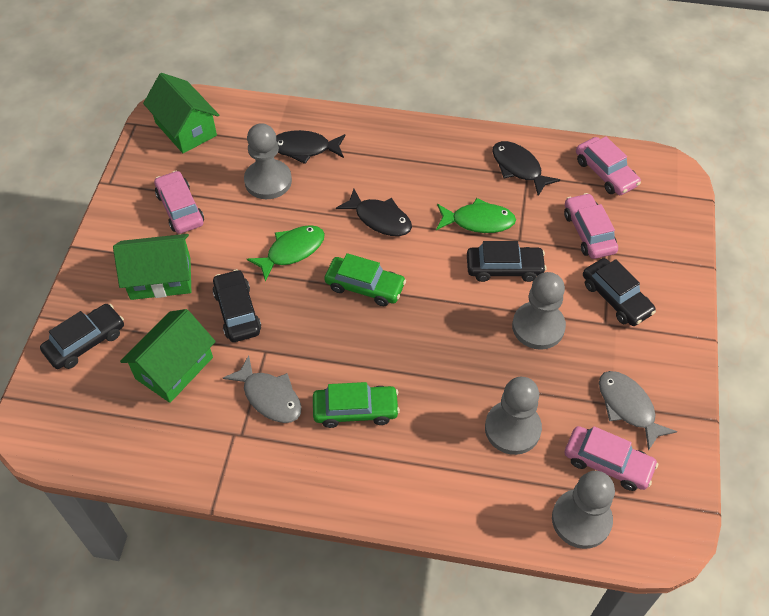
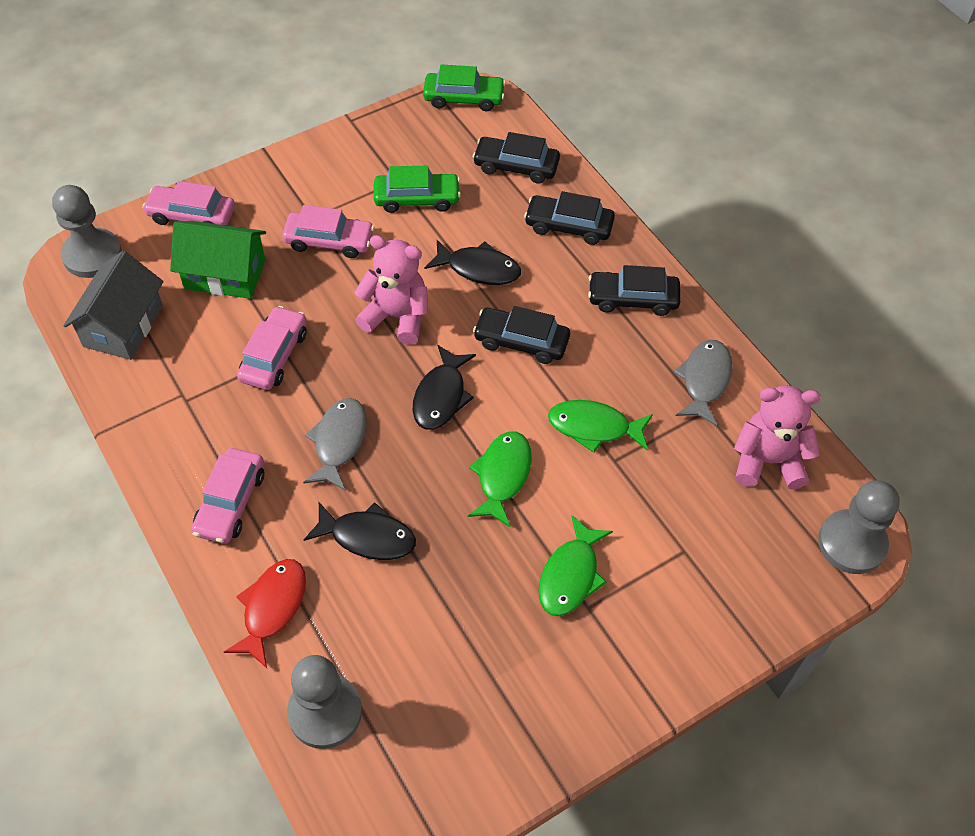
green fish: 2 -> 3
green house: 3 -> 1
grey house: 0 -> 1
grey pawn: 4 -> 3
pink teddy bear: 0 -> 2
red fish: 0 -> 1

